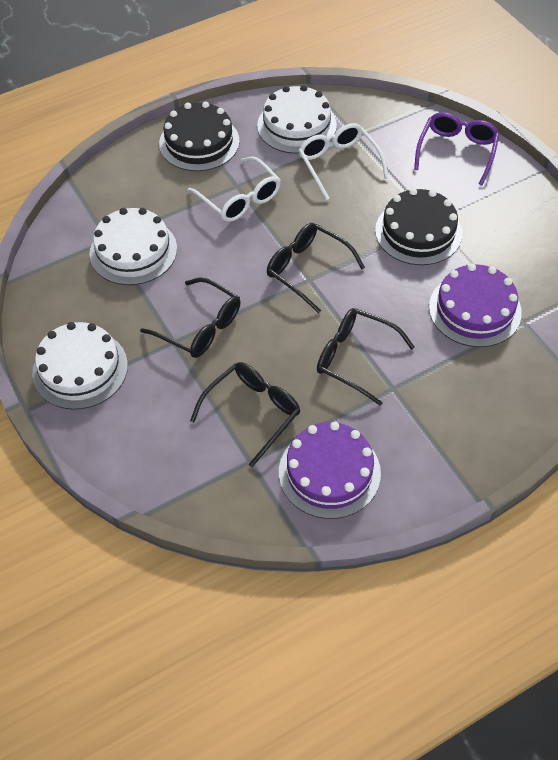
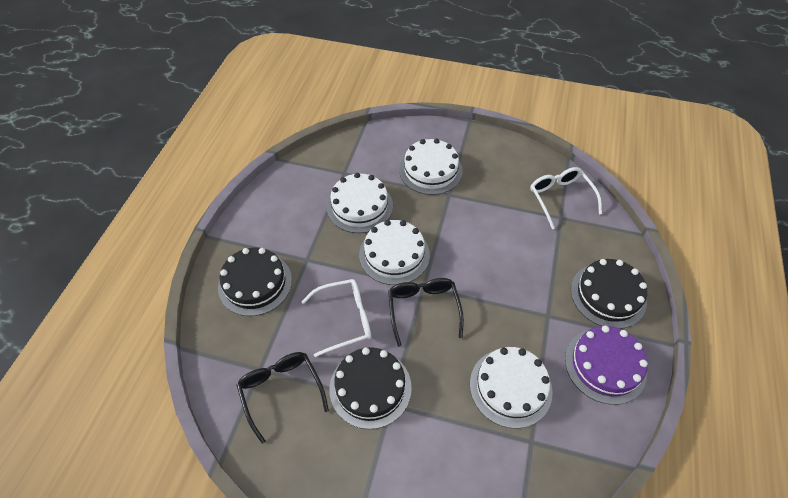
black cake: 2 -> 3
black glasses: 4 -> 2
purple cake: 2 -> 1
purple glasses: 1 -> 0
white cake: 3 -> 4

